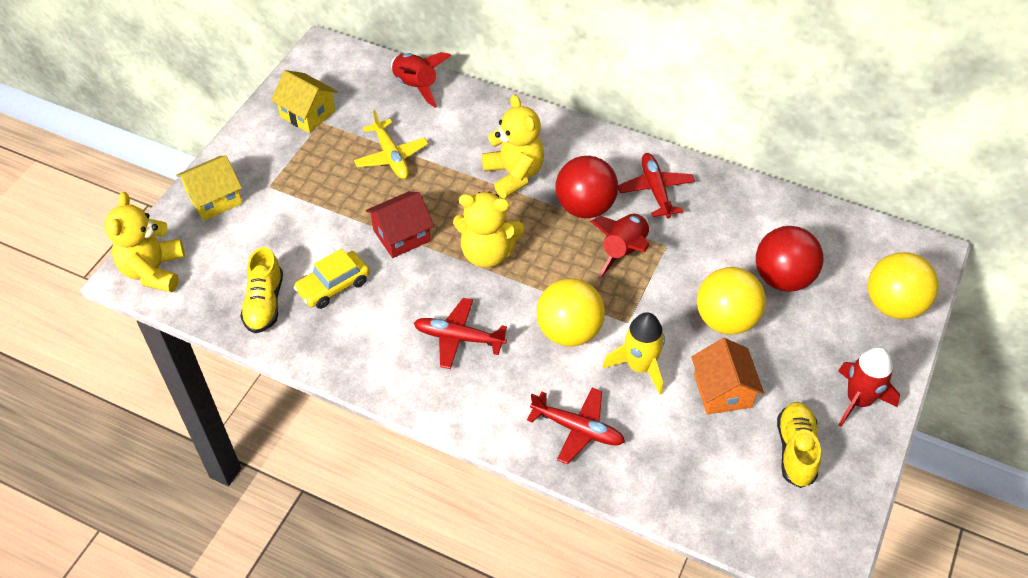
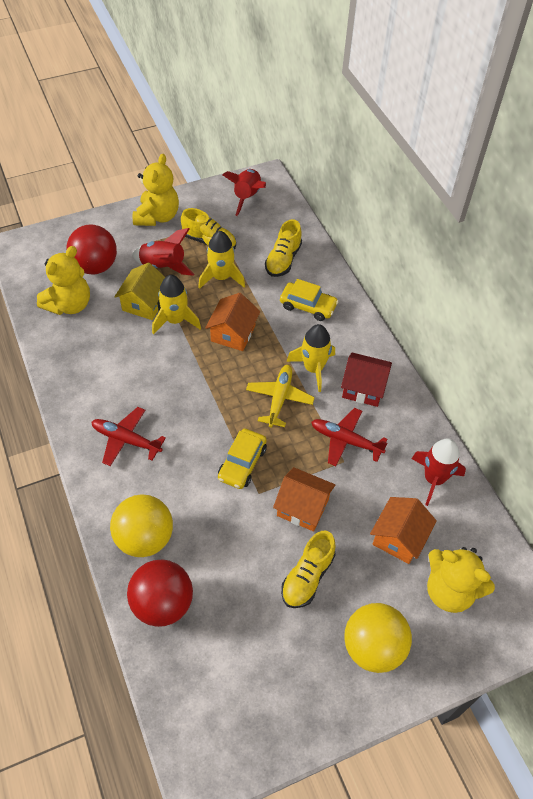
orange house: 1 -> 3
red plane: 3 -> 2
yellow ball: 3 -> 2
yellow car: 1 -> 2
yellow house: 2 -> 1
yellow rocket: 1 -> 3
yellow shoe: 2 -> 3

